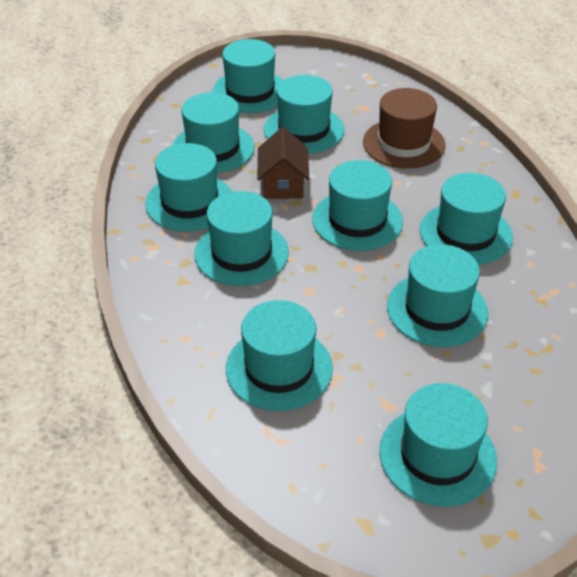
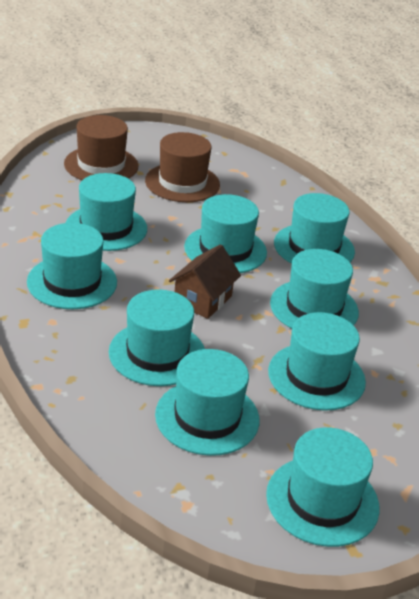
brown hat: 1 -> 2
turquoise hat: 10 -> 9

